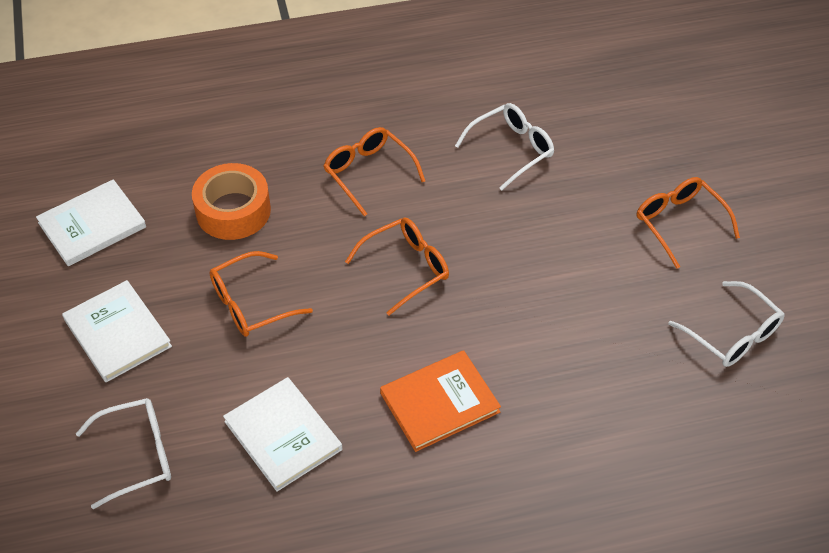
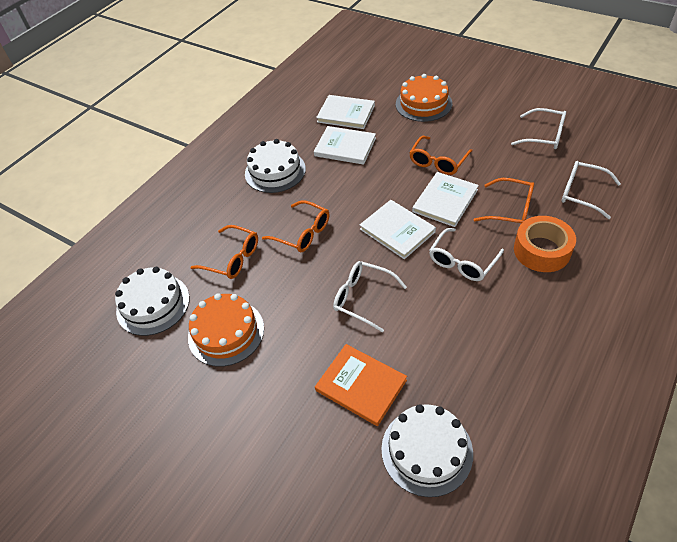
orange cake: 0 -> 2
white book: 3 -> 4
white cake: 0 -> 3
white glasses: 3 -> 4

